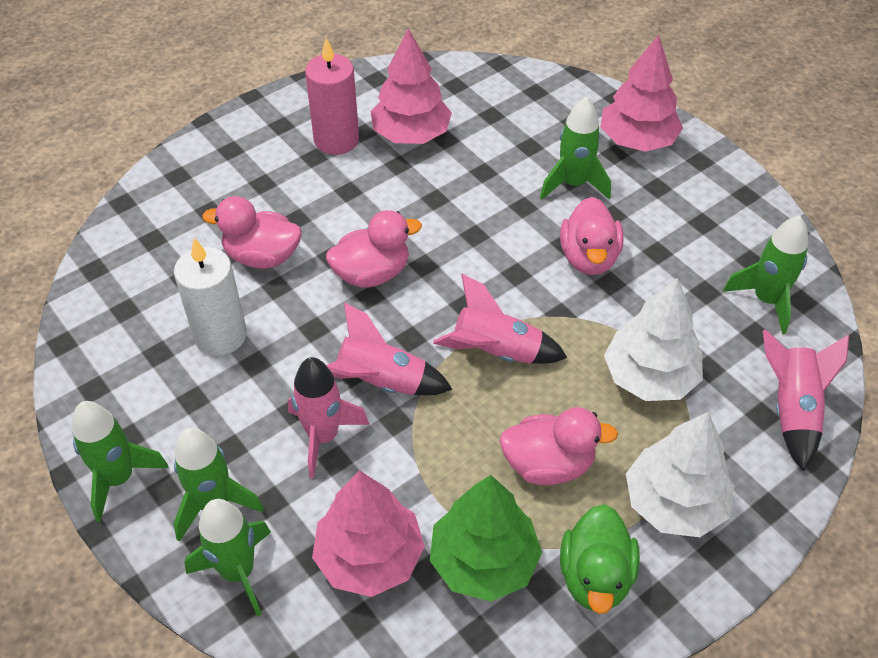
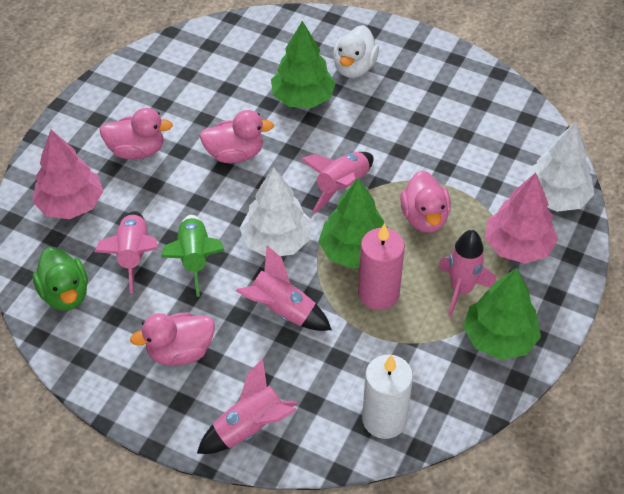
green rocket: 5 -> 1
green tree: 1 -> 3
pink rocket: 4 -> 5
pink tree: 3 -> 2
white duck: 0 -> 1

